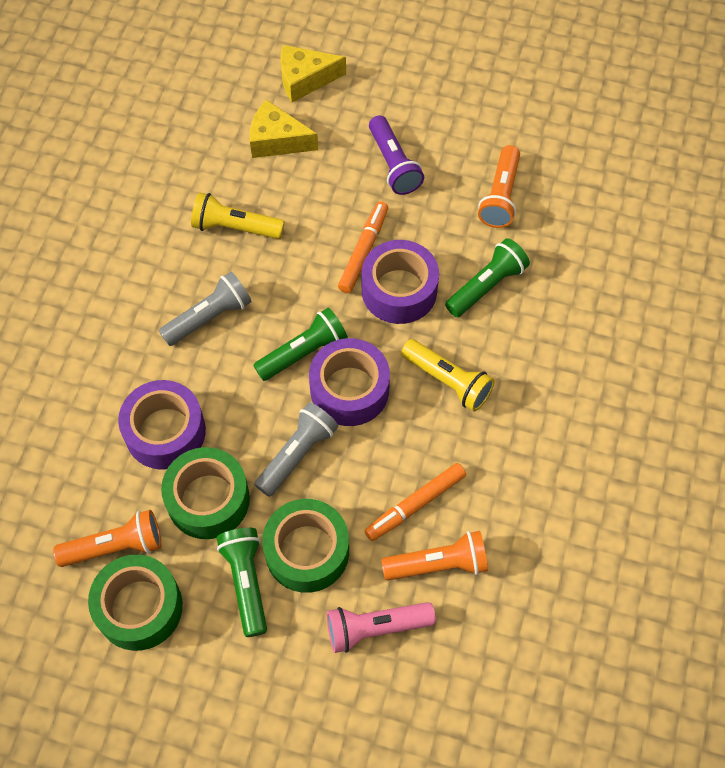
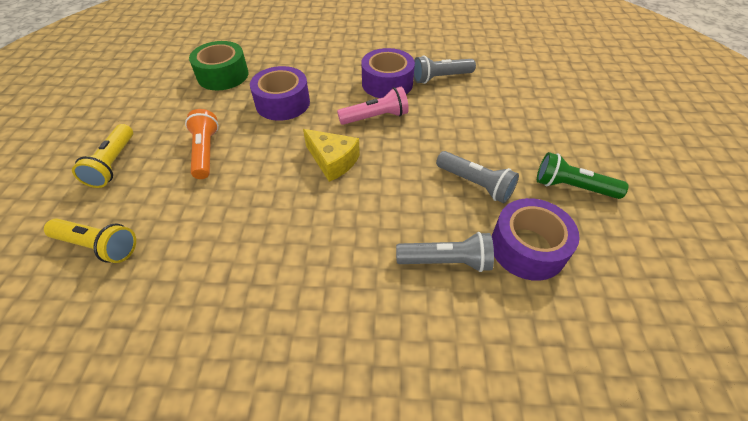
green flashlight: 3 -> 1
green tape: 3 -> 1
grey flashlight: 2 -> 3
orange flashlight: 3 -> 1
orange marker: 2 -> 0
purple flashlight: 1 -> 0
yellow cheese: 2 -> 1

